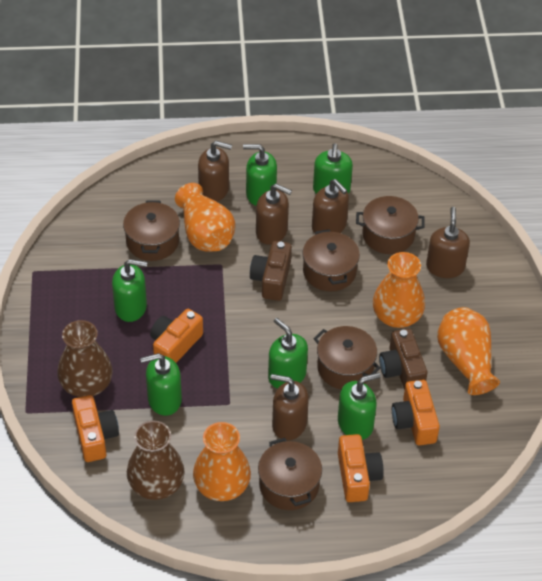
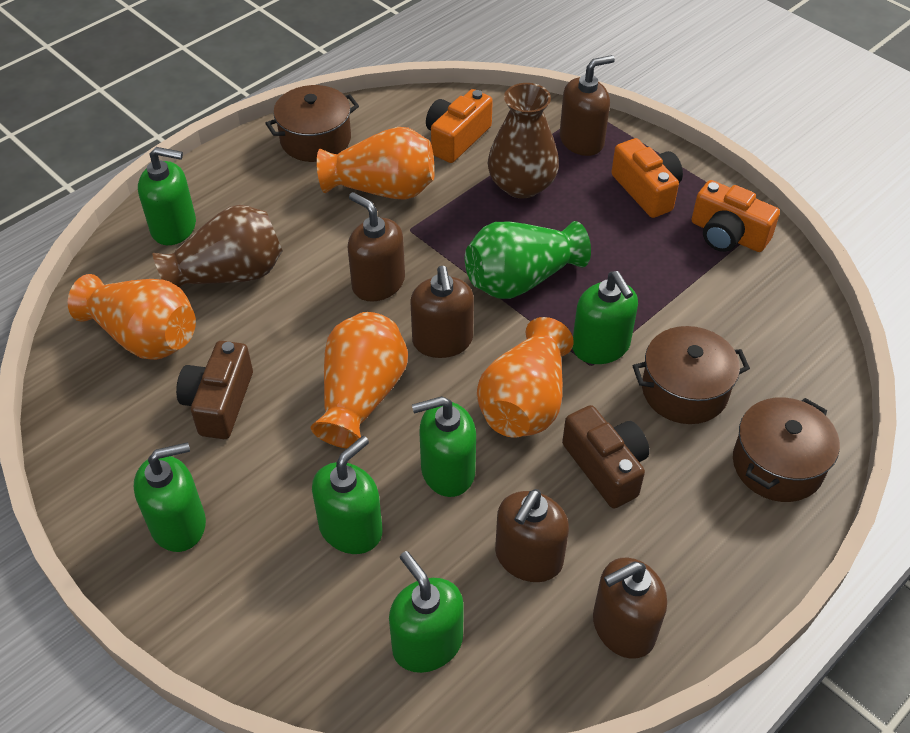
brown pot: 5 -> 3
green vase: 0 -> 1
orange camera: 4 -> 3

